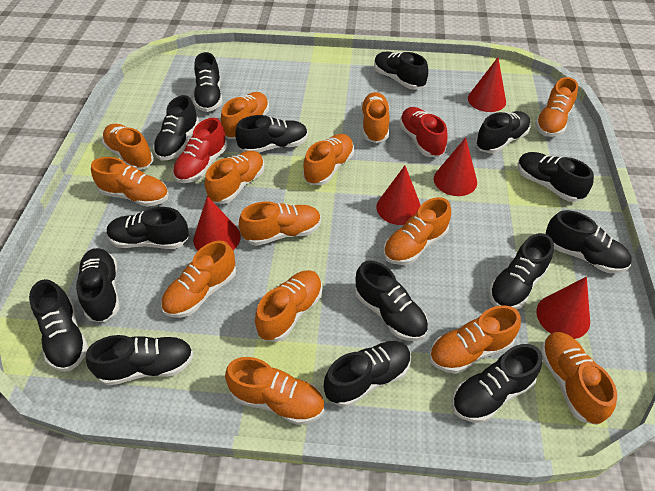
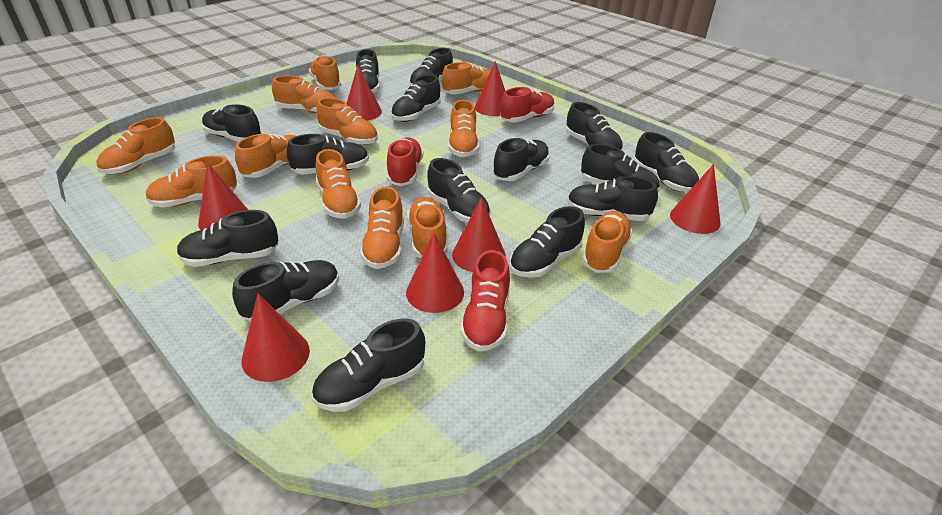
orange shoe: 14 -> 12
red cone: 5 -> 7
red shoe: 2 -> 3

